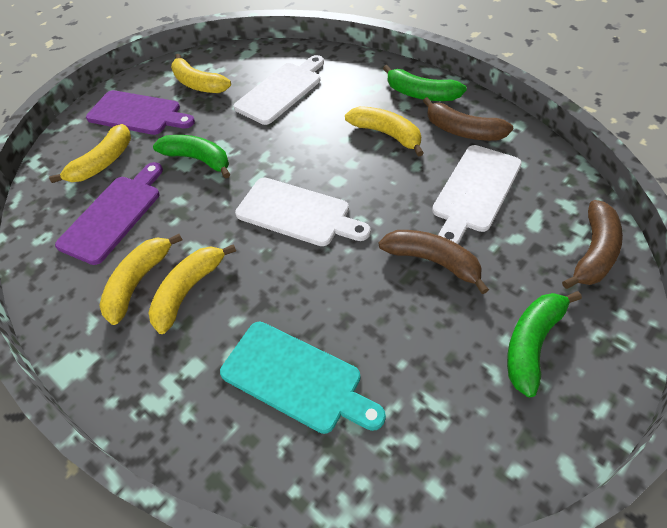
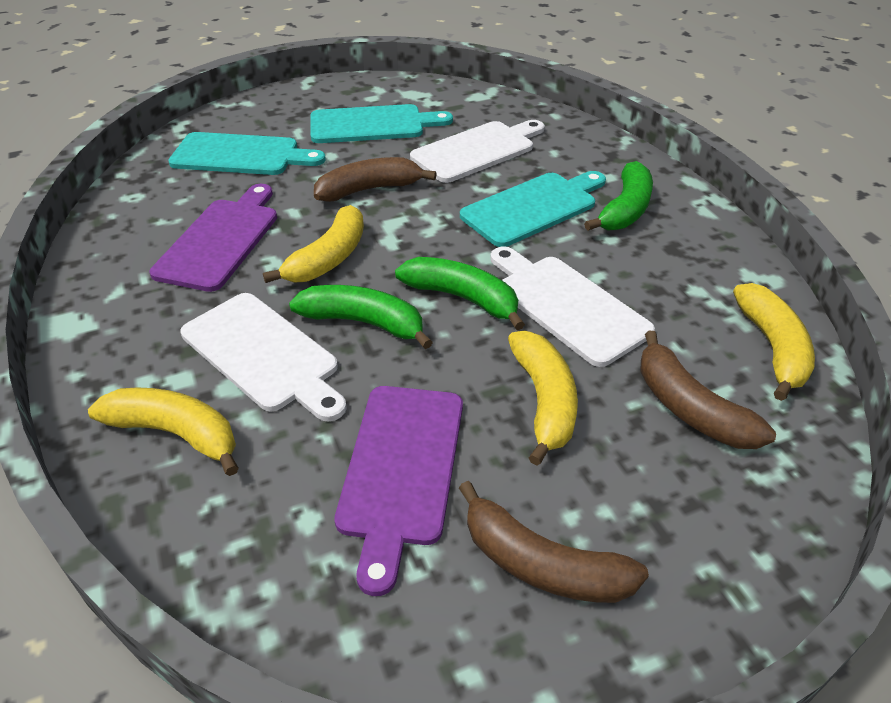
turquoise cutting board: 1 -> 3
yellow banana: 5 -> 4

